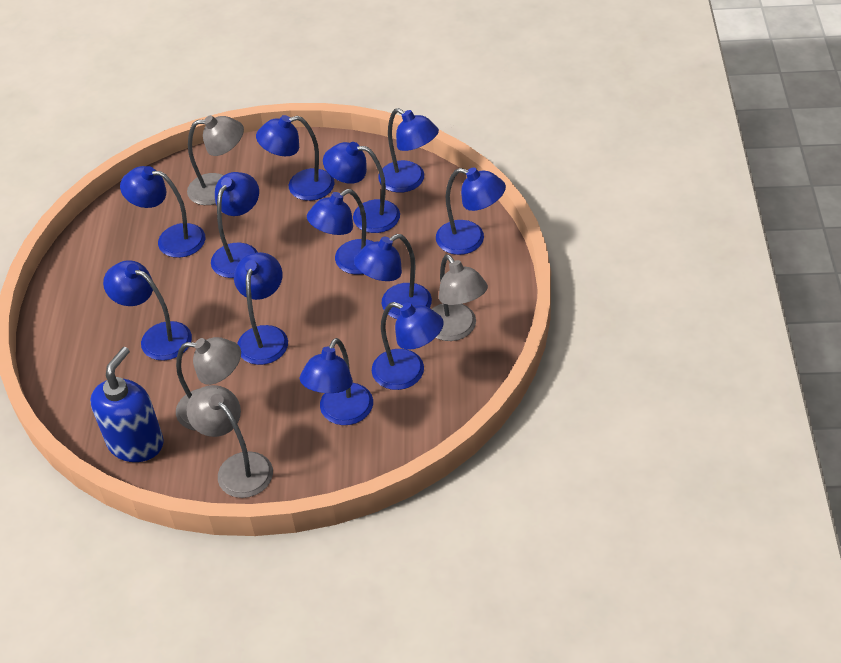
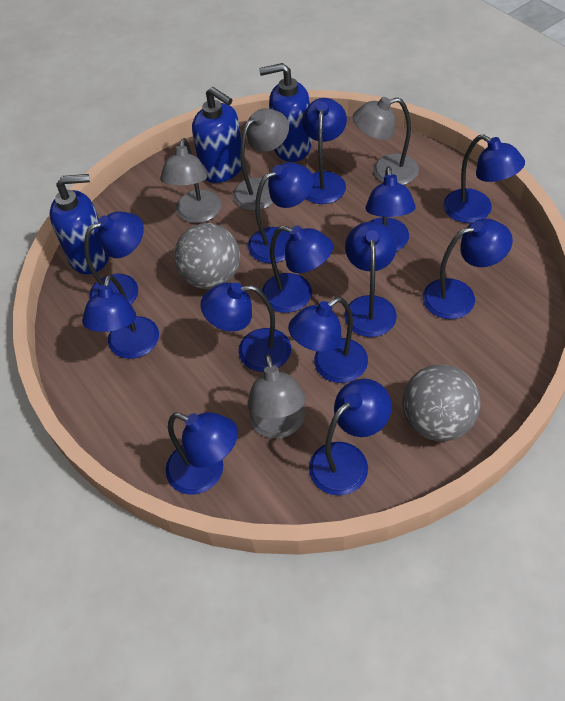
blue lamp: 12 -> 13
blue soap dispenser: 1 -> 3
grey ball: 0 -> 2

